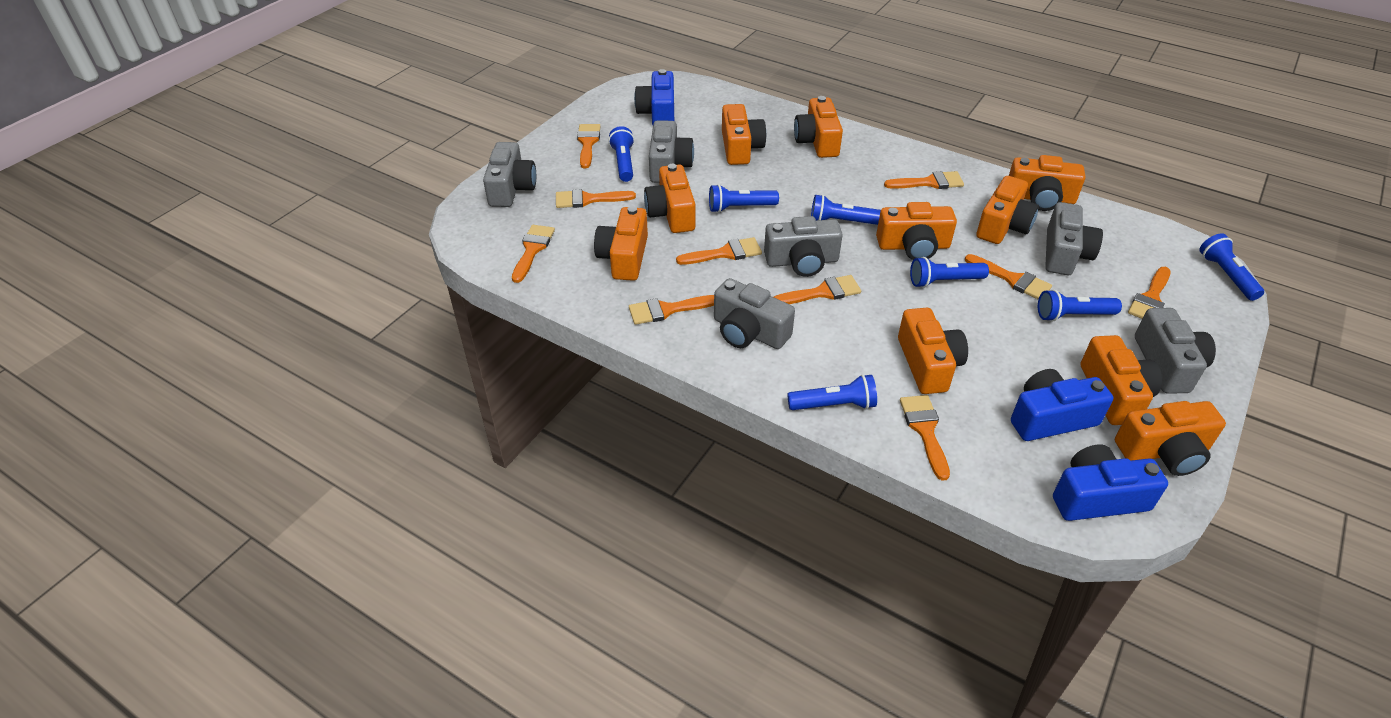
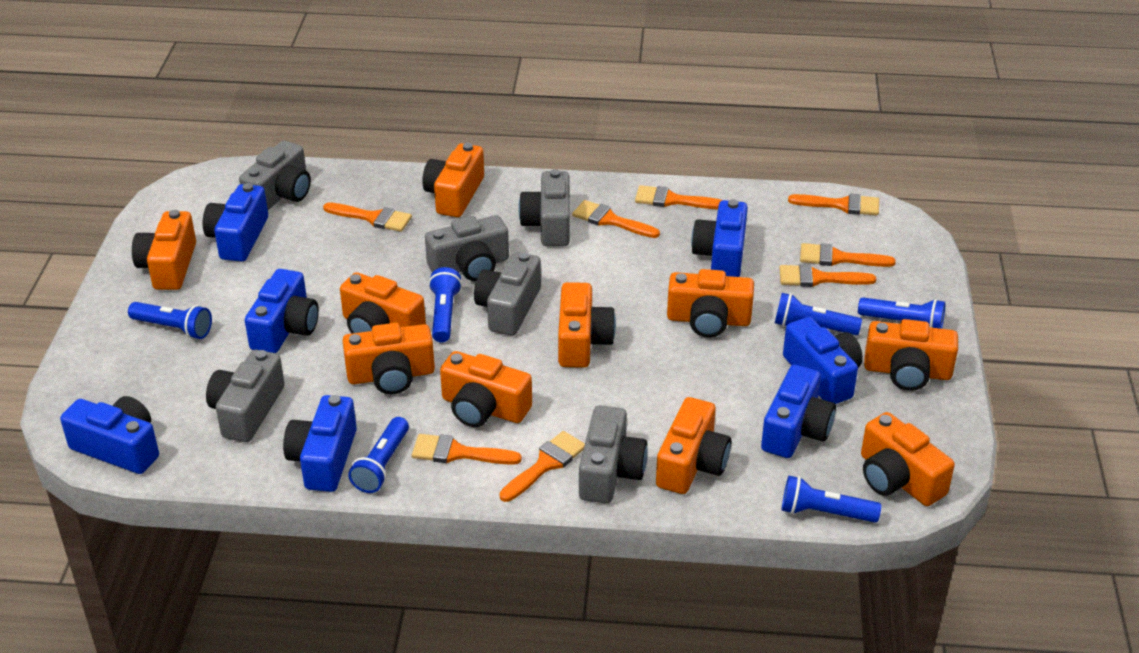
blue camera: 3 -> 7
blue flashlight: 7 -> 6
orange brush: 10 -> 8

